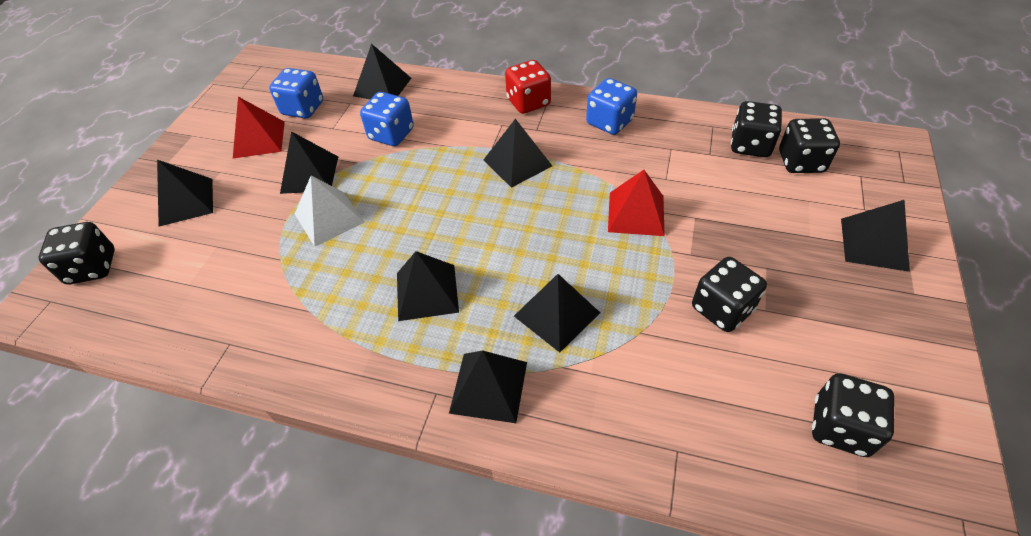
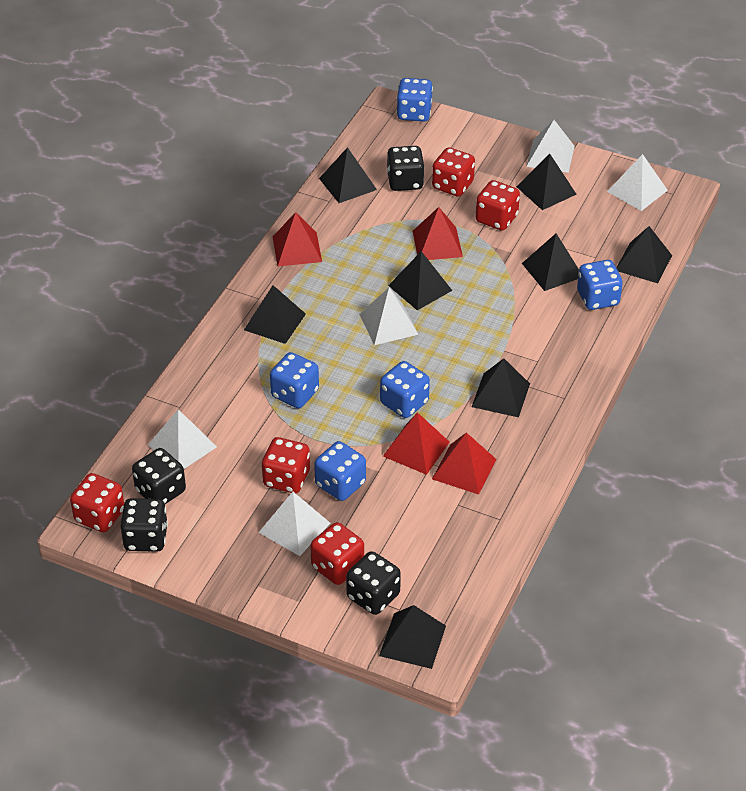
black dice: 5 -> 4
blue dice: 3 -> 5
red dice: 1 -> 5
red pyramid: 2 -> 4
white pyramid: 1 -> 5

